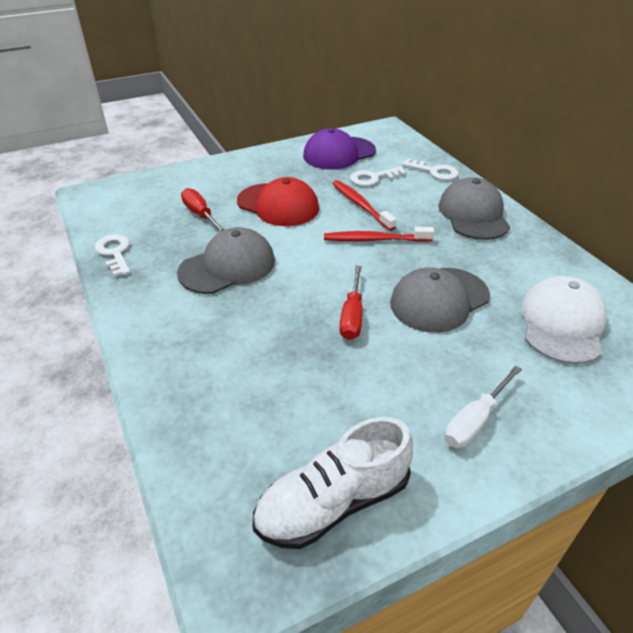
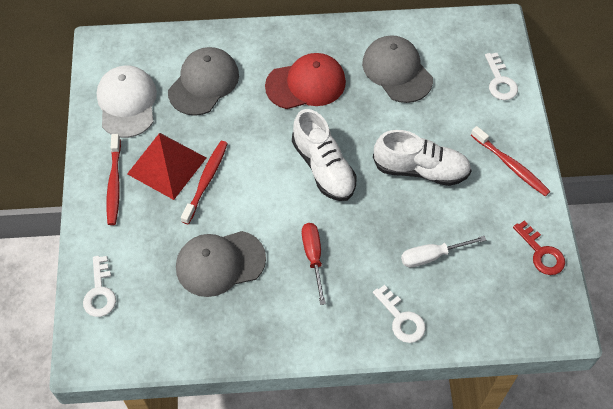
purple cap: 1 -> 0
red key: 0 -> 1
red pyramid: 0 -> 1
red screwdriver: 2 -> 1
red toothbrush: 2 -> 3
white shoe: 1 -> 2

